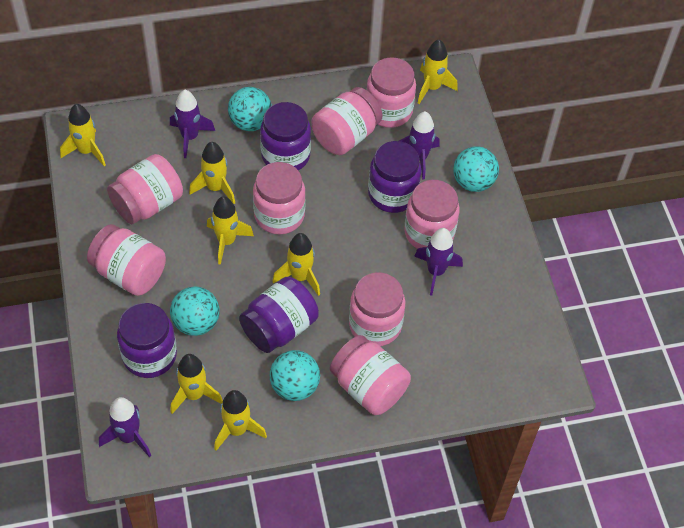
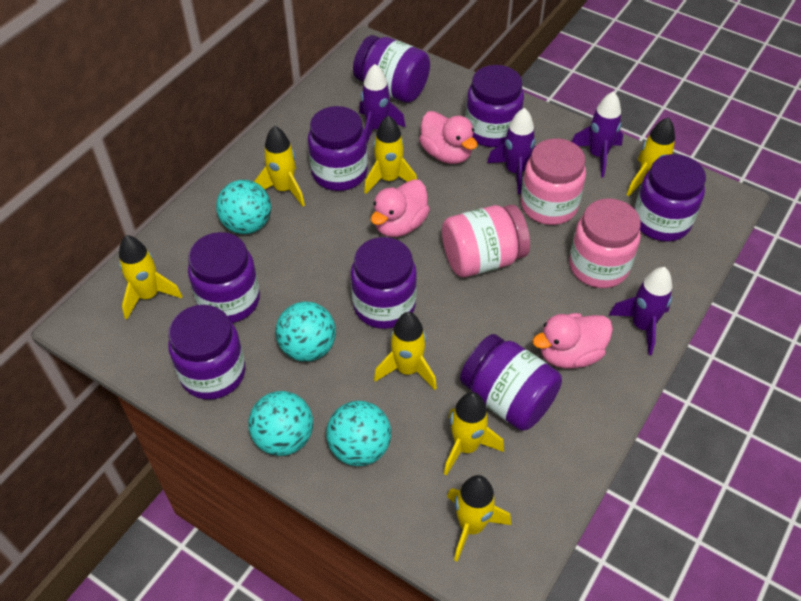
pink duck: 0 -> 3
pink jar: 8 -> 3
purple jar: 4 -> 8

